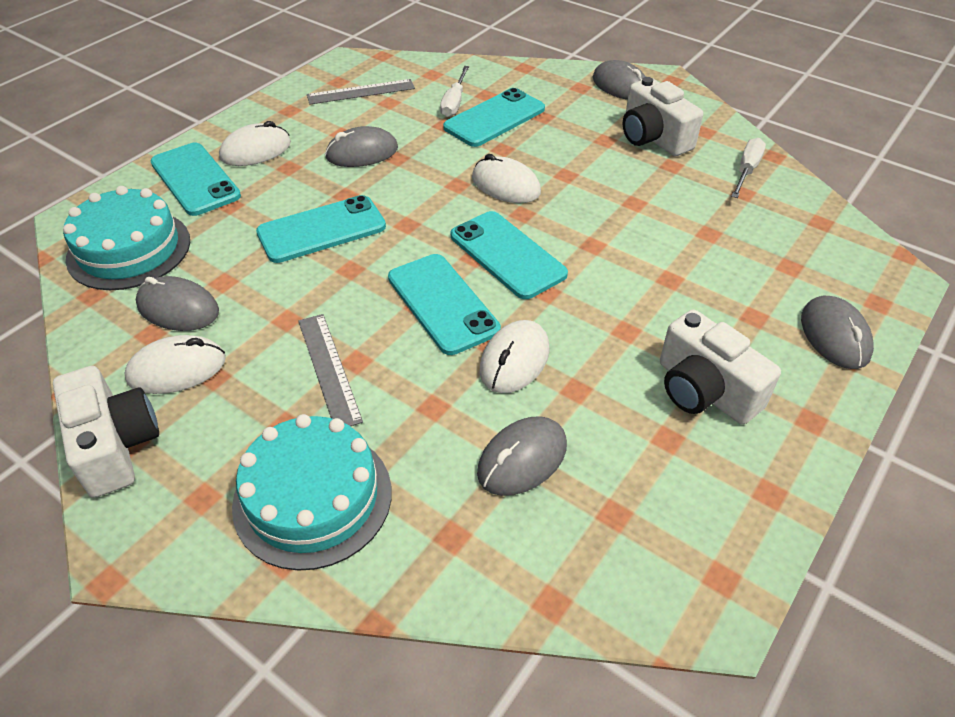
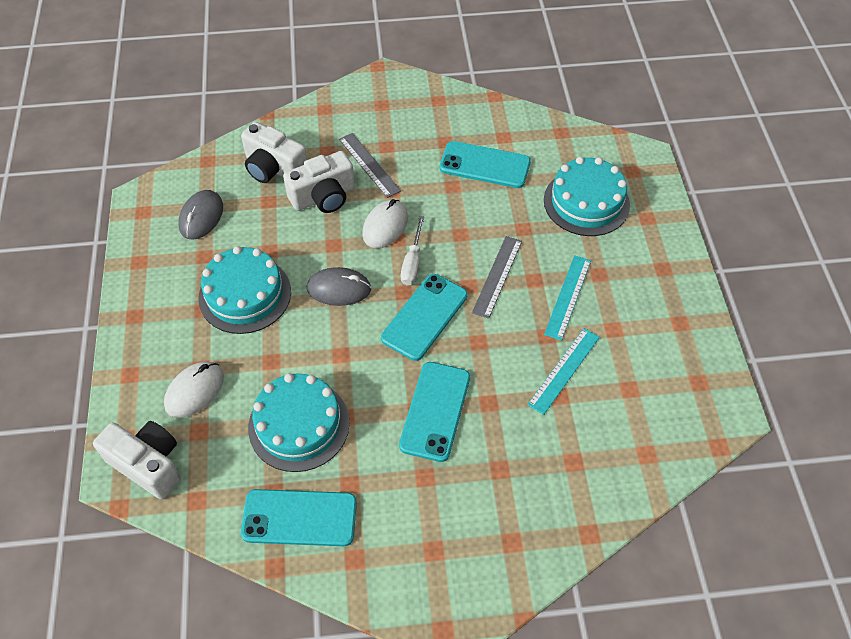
grey mouse: 5 -> 2
turquoise cake: 2 -> 3
turquoise phone: 5 -> 4
turquoise ruler: 0 -> 2
white mouse: 4 -> 2
white screwdriver: 2 -> 1

